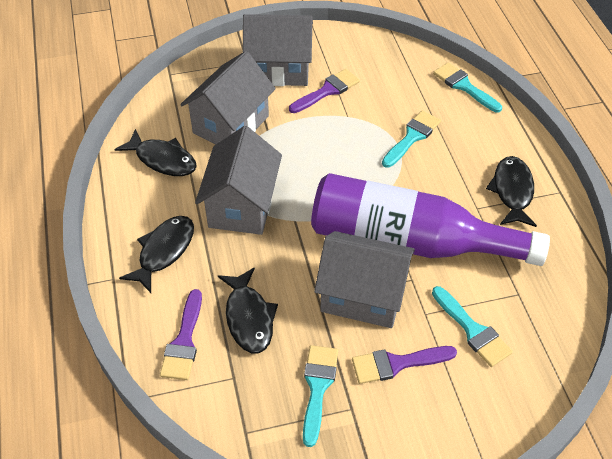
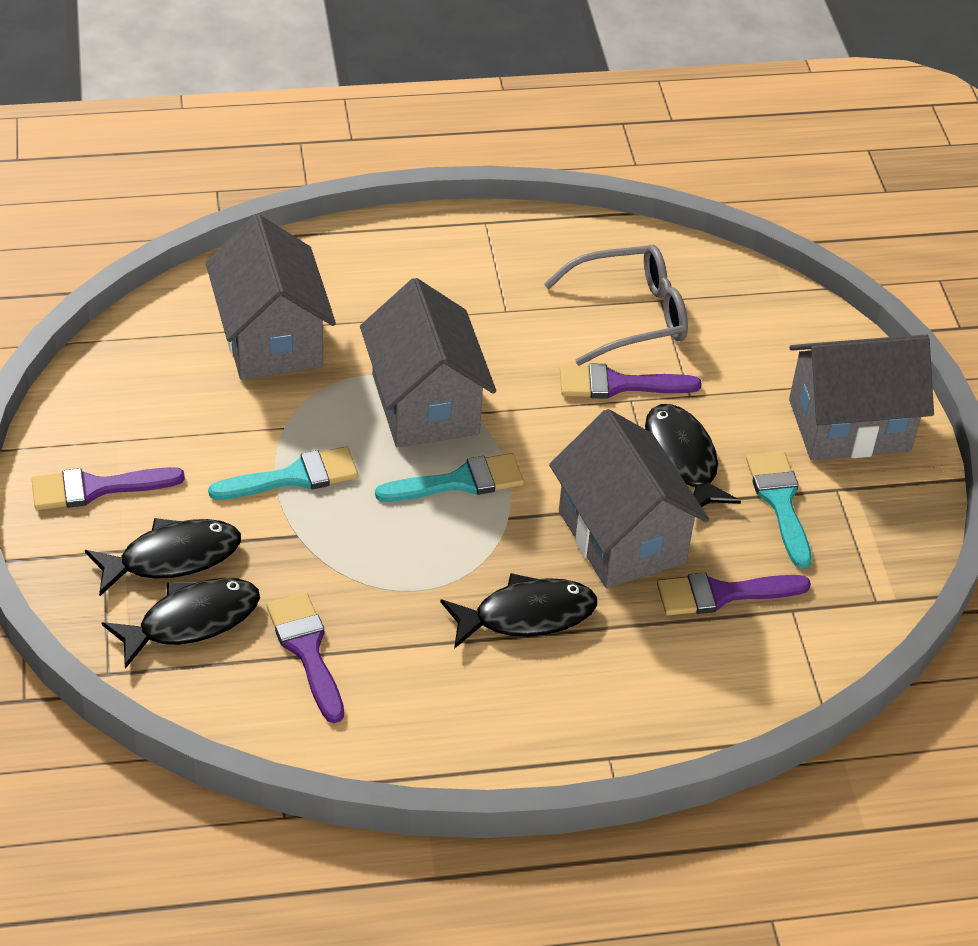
grey glasses: 0 -> 1
purple bottle: 1 -> 0
purple brush: 3 -> 4
turquoise brush: 4 -> 3

